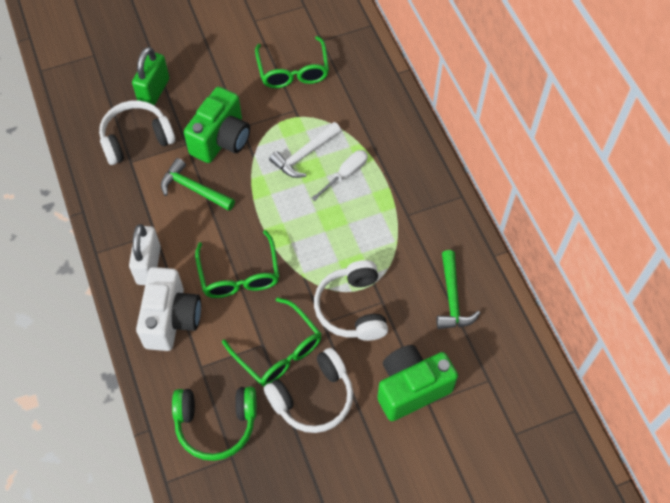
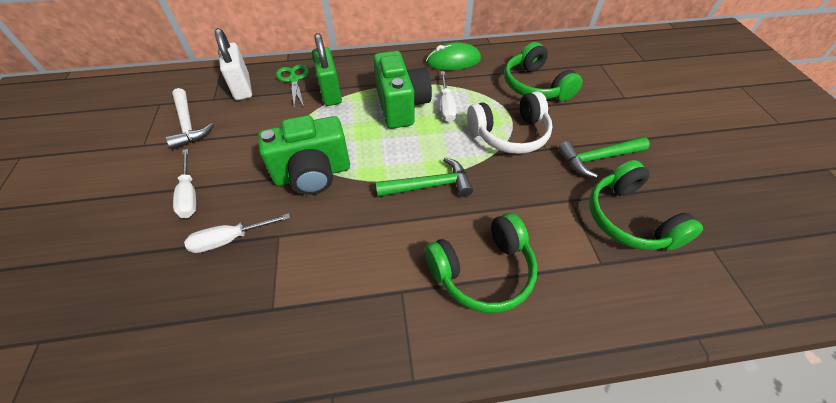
green glasses: 3 -> 0
green headphones: 1 -> 3
green mouse: 0 -> 1
green scissors: 0 -> 1
white camera: 1 -> 0
white headphones: 3 -> 1
white screwdriver: 1 -> 3

